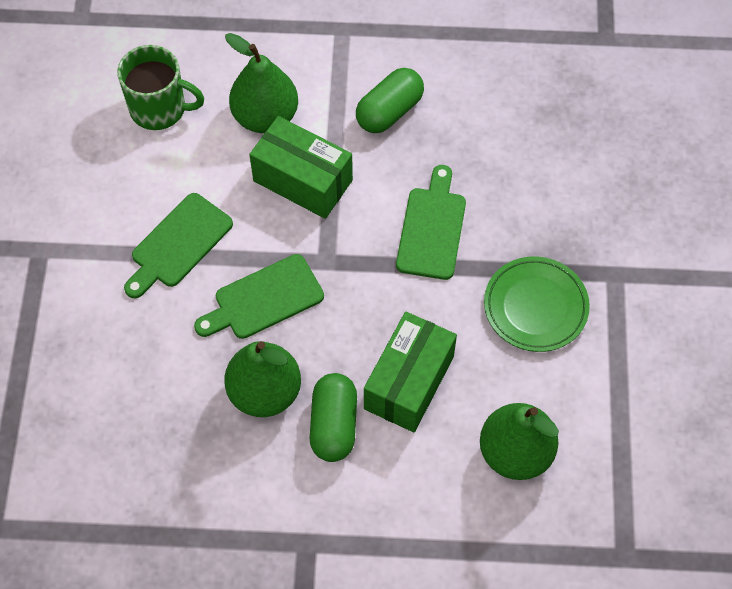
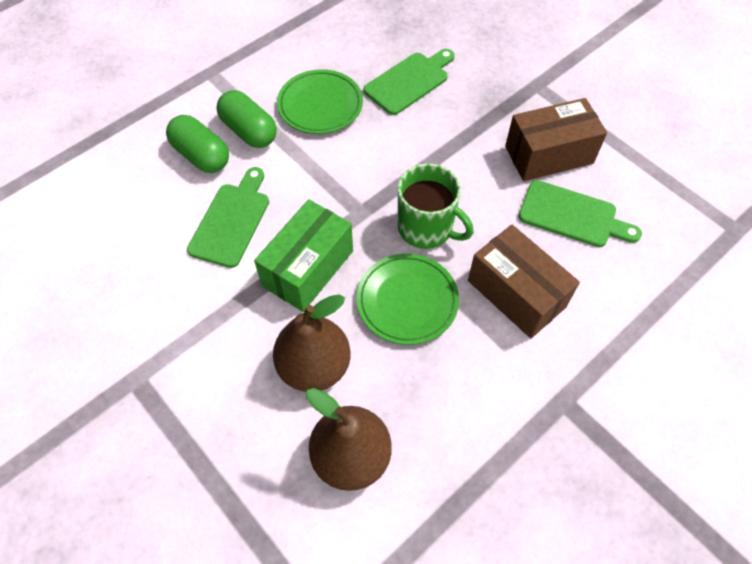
brown box: 0 -> 2
brown pear: 0 -> 2
green box: 2 -> 1
green pear: 3 -> 0
green plate: 1 -> 2

